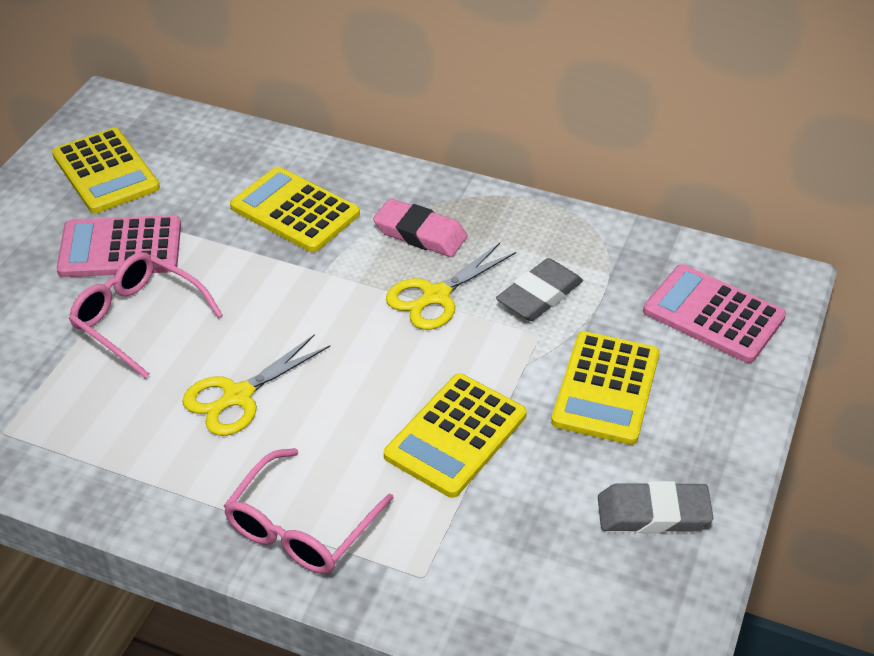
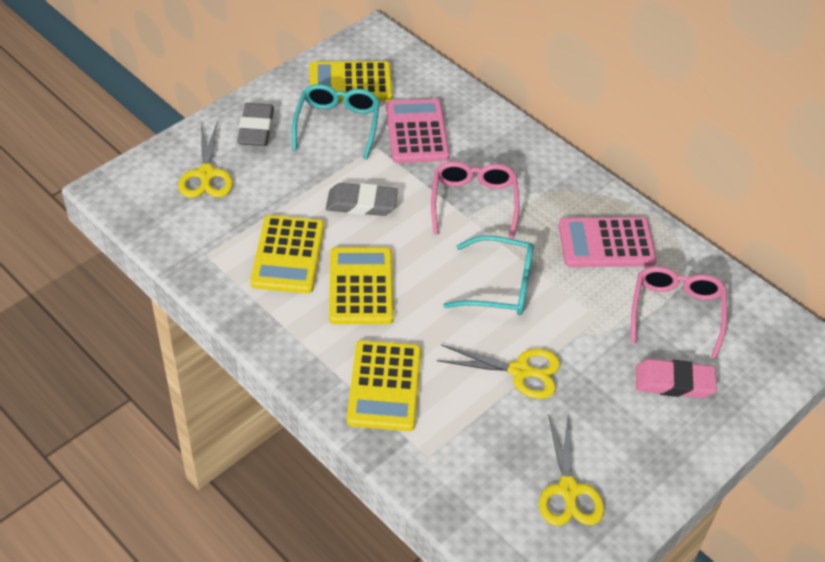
turquoise glasses: 0 -> 2
yellow scissors: 2 -> 3

